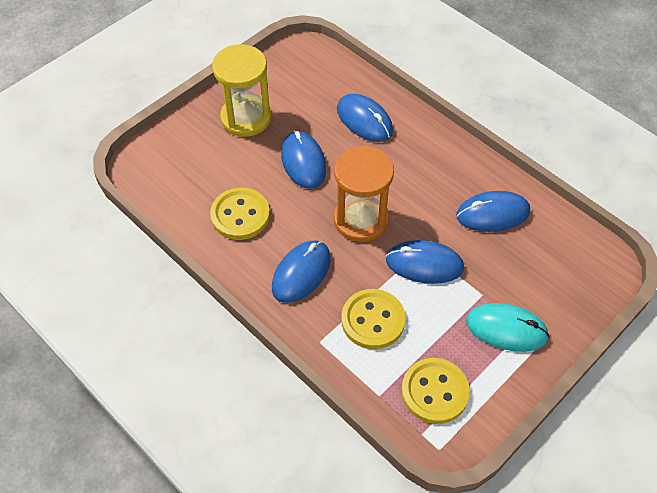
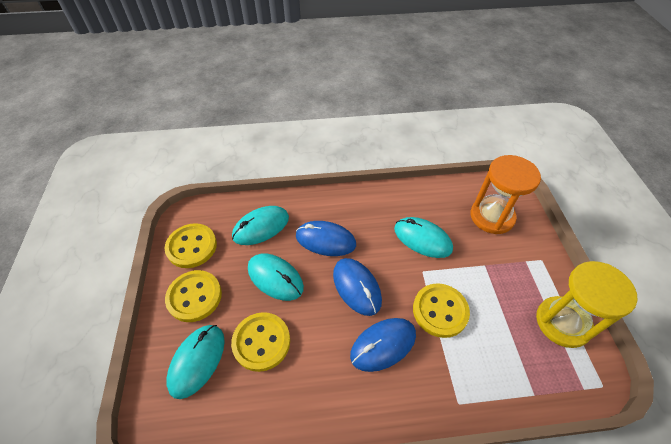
blue mouse: 5 -> 3
turquoise mouse: 1 -> 4
yellow button: 3 -> 4

